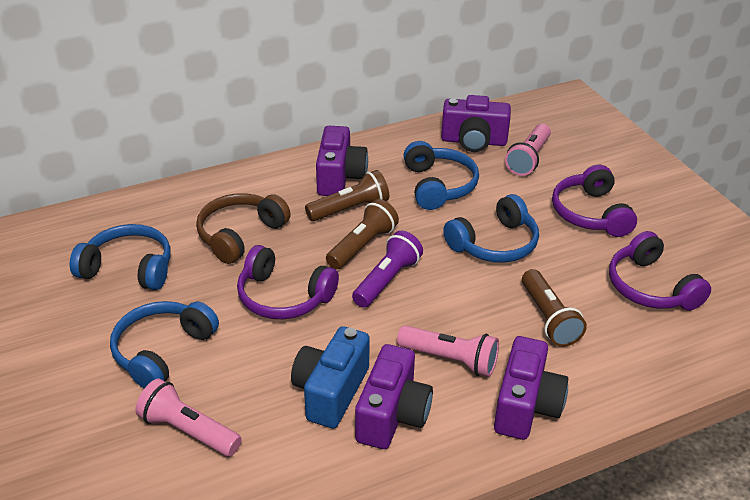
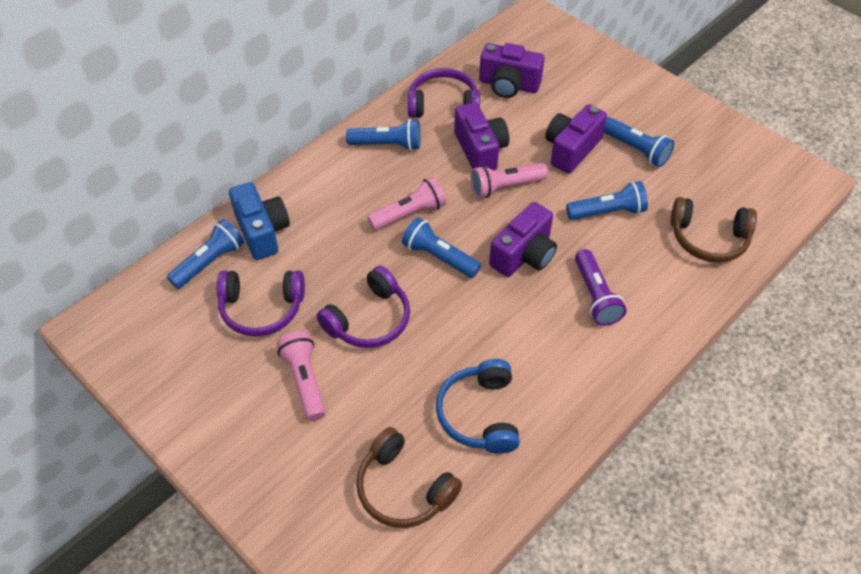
blue flashlight: 0 -> 5
blue headphones: 4 -> 1
brown flashlight: 3 -> 0
brown headphones: 1 -> 2

